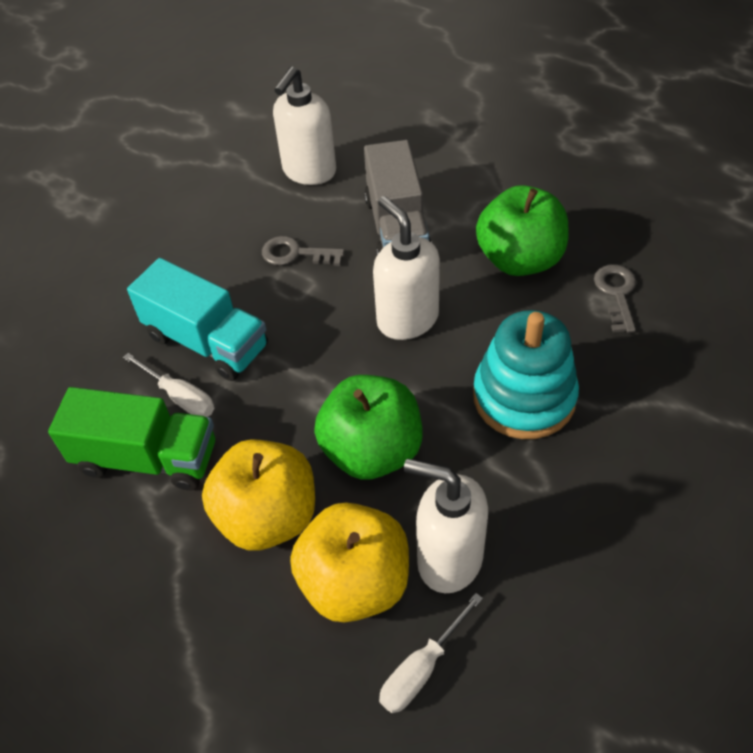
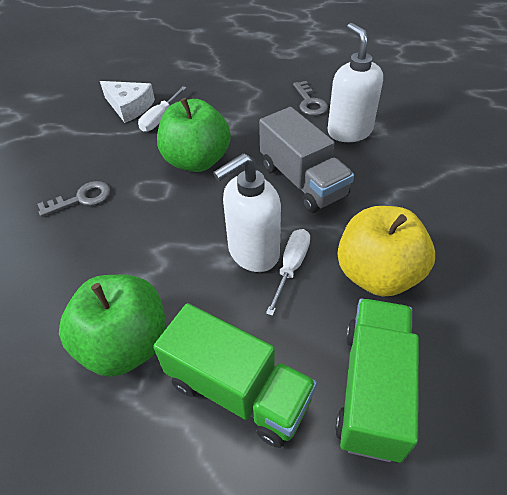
green truck: 1 -> 2
turquoise stacking toy: 1 -> 0
turquoise truck: 1 -> 0
white cheese: 0 -> 1
white soap dispenser: 3 -> 2
yellow apple: 2 -> 1

